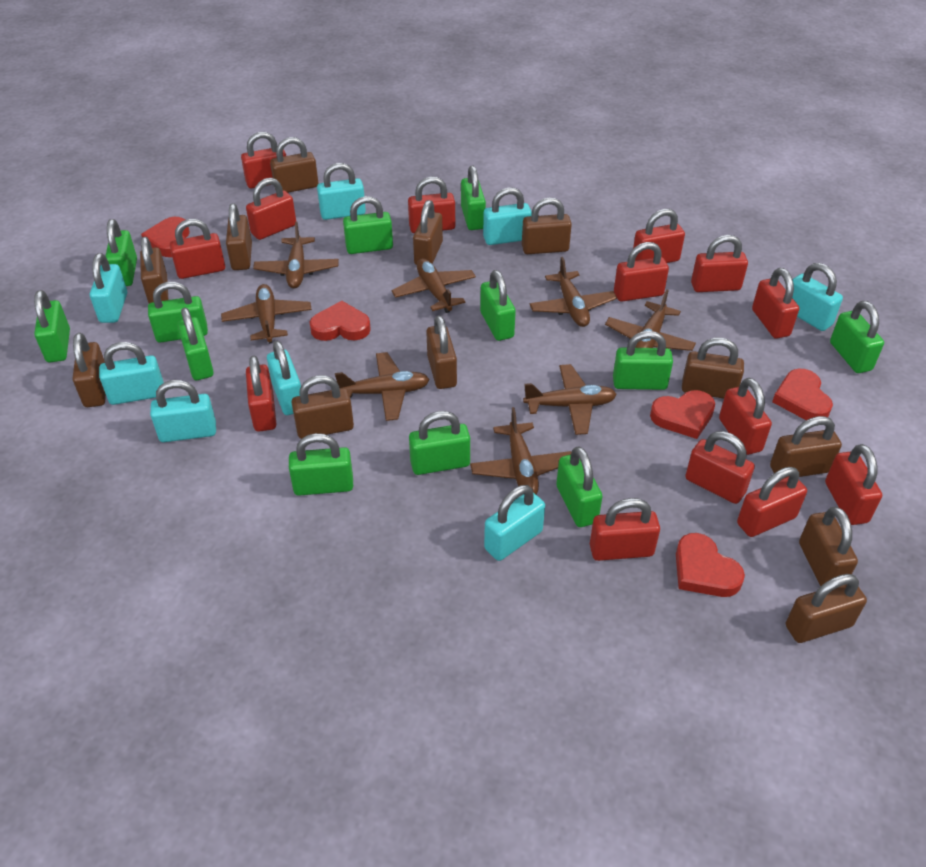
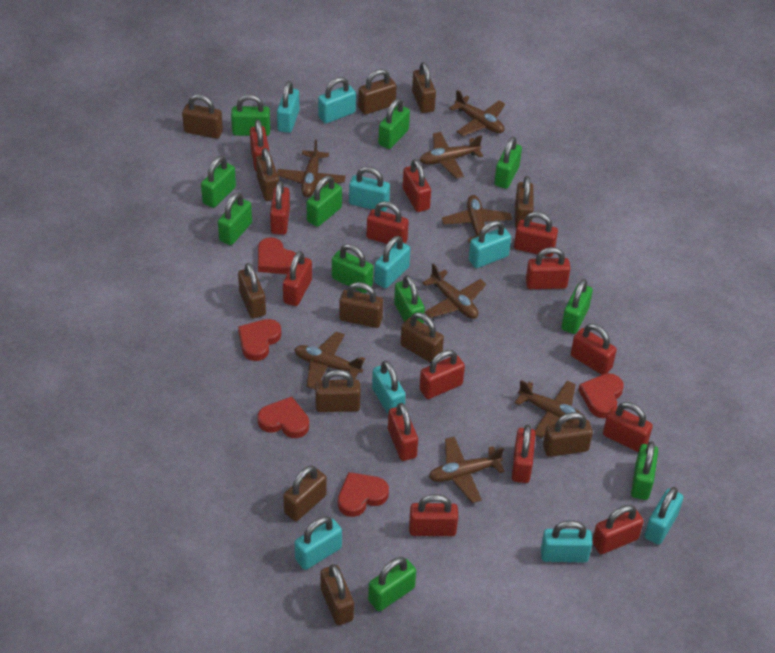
green padlock: 12 -> 11
turquoise padlock: 8 -> 9

